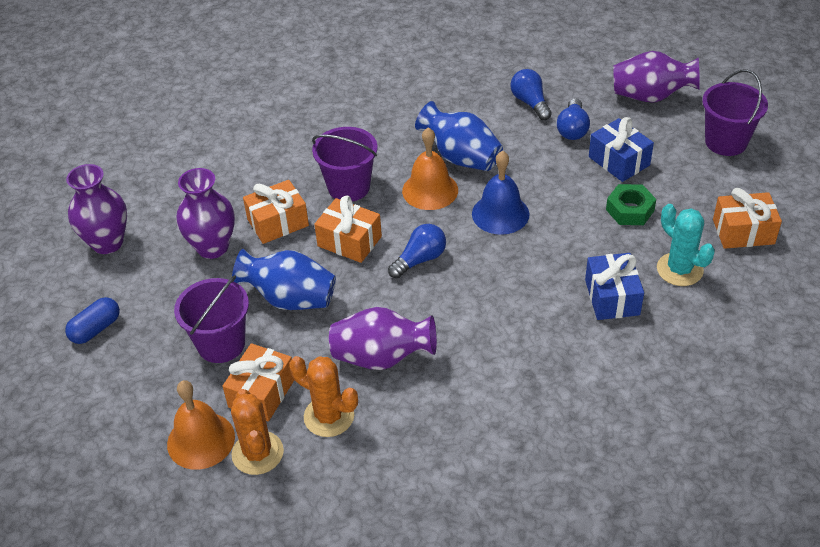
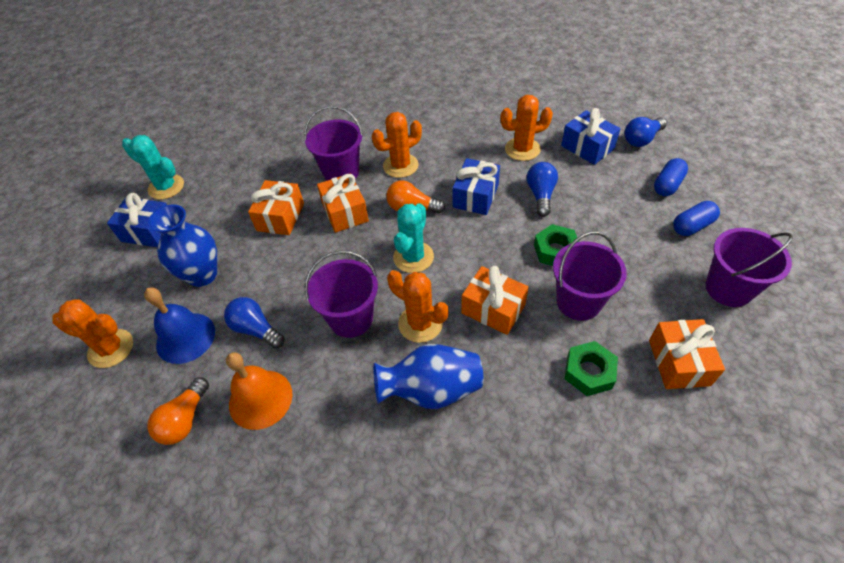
blue capsule: 1 -> 2
blue gift: 2 -> 3
green nut: 1 -> 2
orange bell: 2 -> 1
orange cactus: 2 -> 4
orange light bulb: 0 -> 2
purple bucket: 3 -> 4
purple vase: 4 -> 0
turquoise cactus: 1 -> 2

